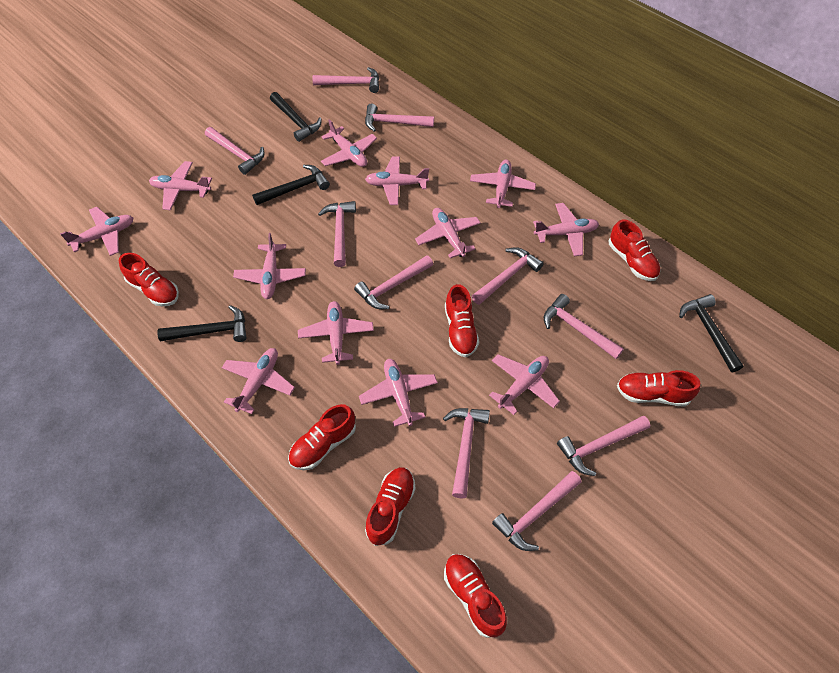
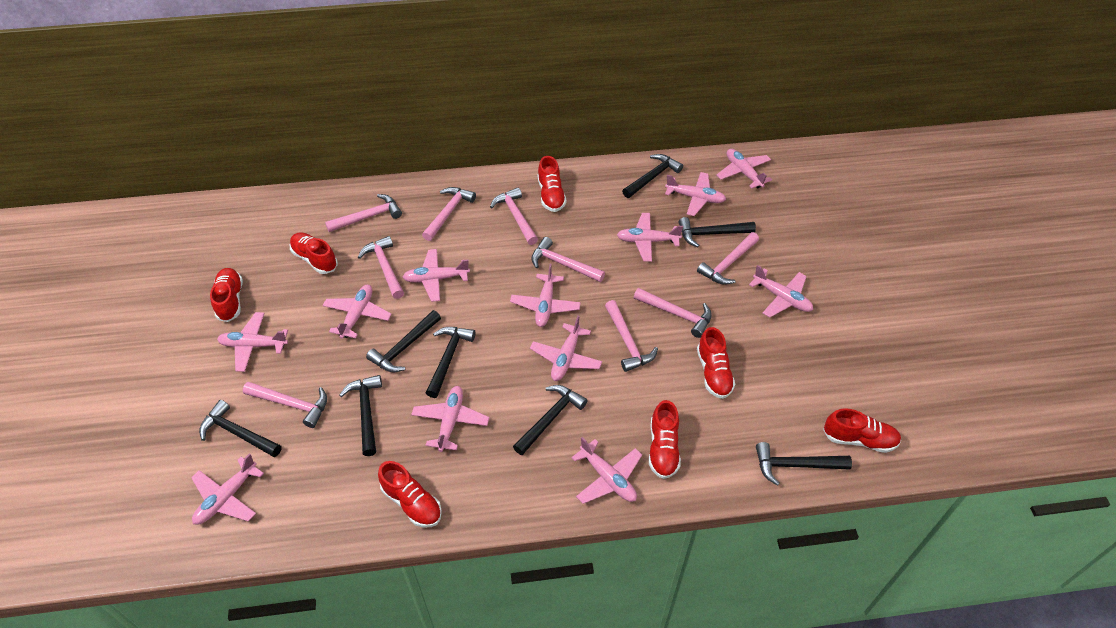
black hammer: 4 -> 8
pink hammer: 10 -> 9

